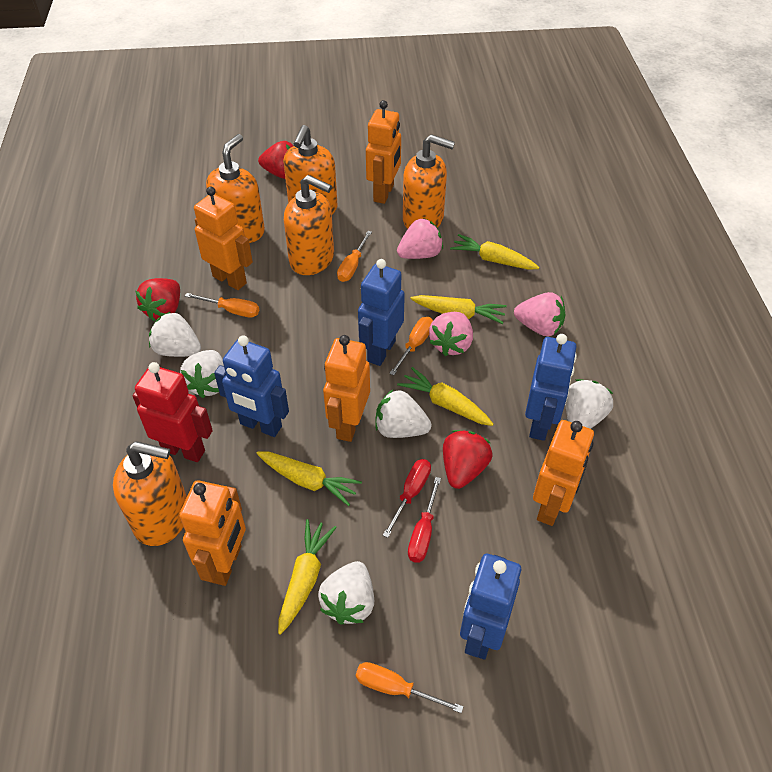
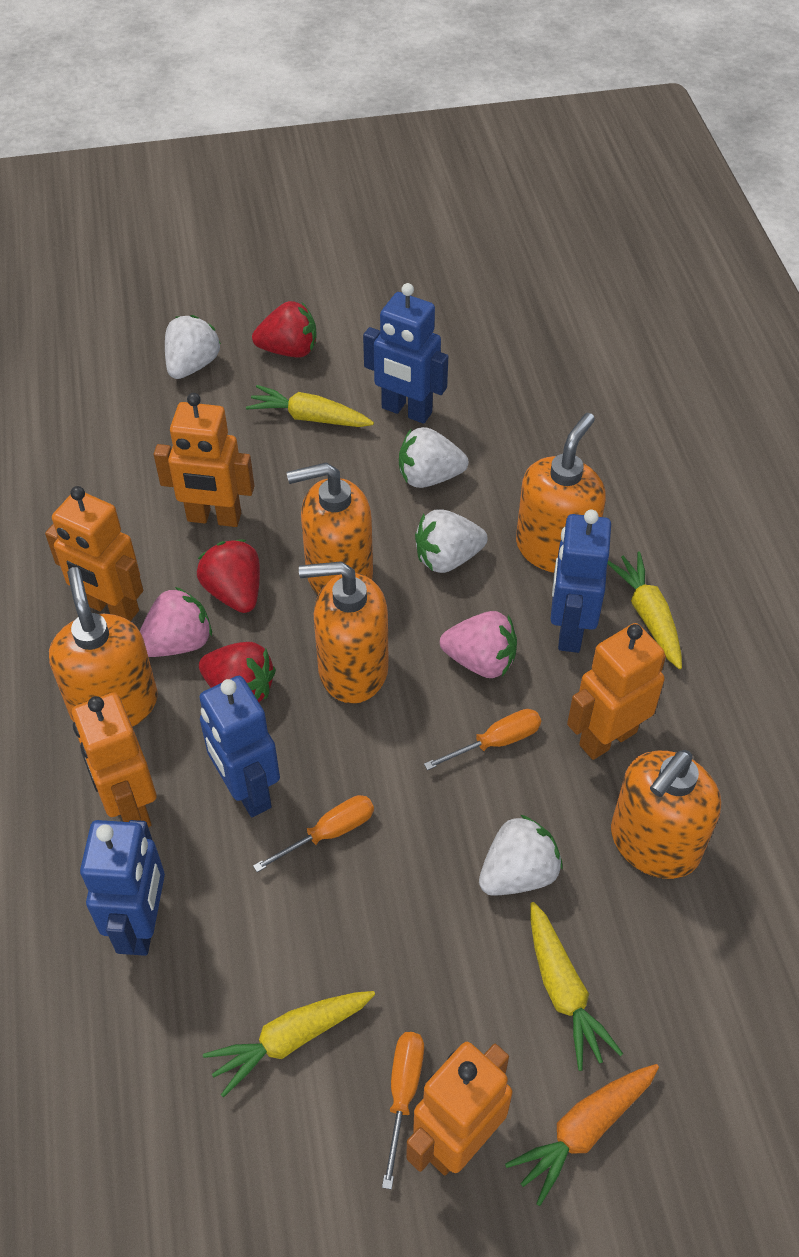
orange carrot: 0 -> 1
orange screwdriver: 4 -> 3
pink strawberry: 3 -> 2
red robot: 1 -> 0
red screwdriver: 2 -> 0
white strawberry: 5 -> 4
yellow carrot: 5 -> 4

